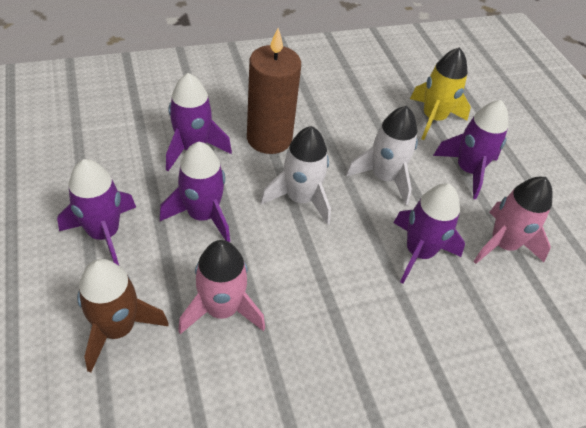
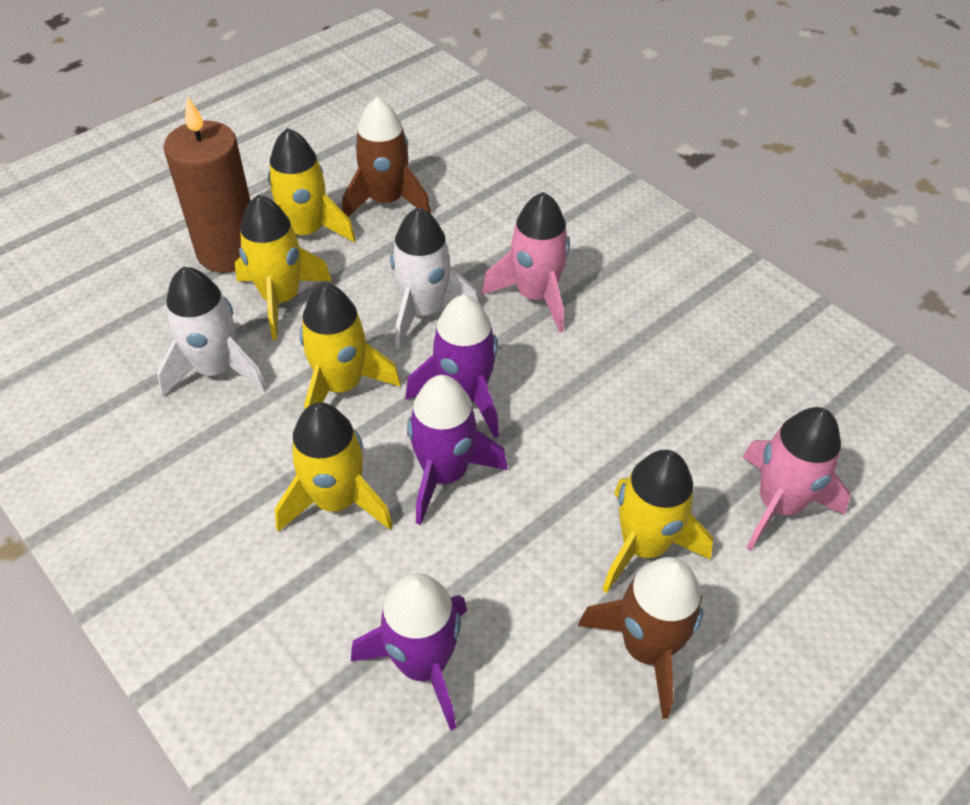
brown rocket: 1 -> 2
purple rocket: 5 -> 3
yellow rocket: 1 -> 5

